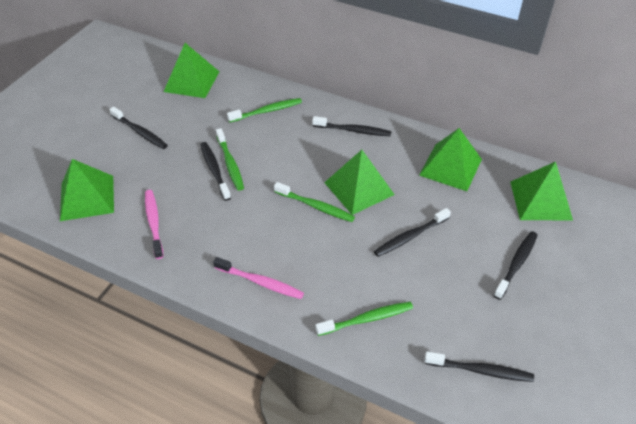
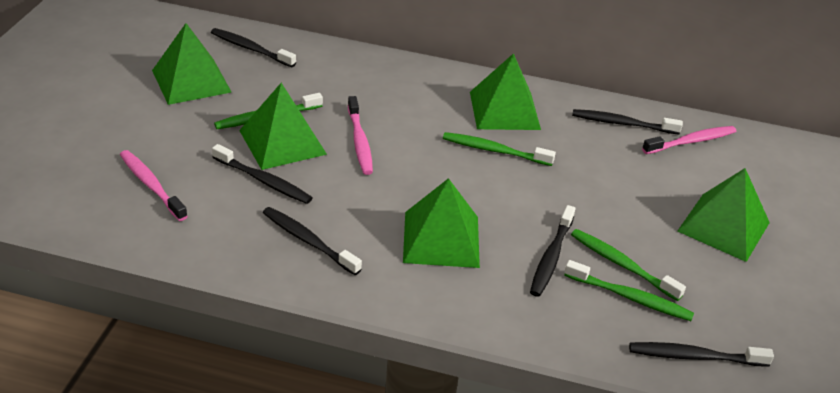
pink toothbrush: 2 -> 3

